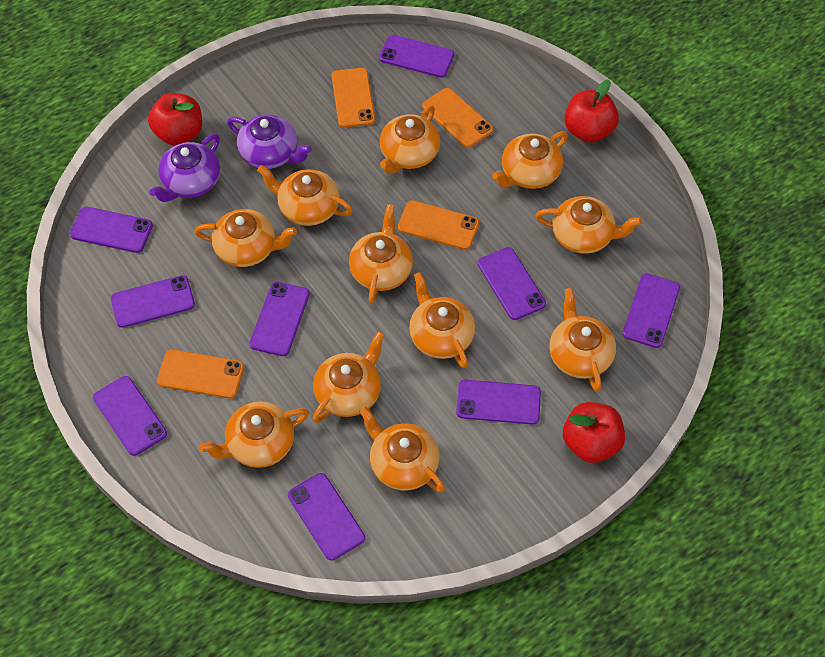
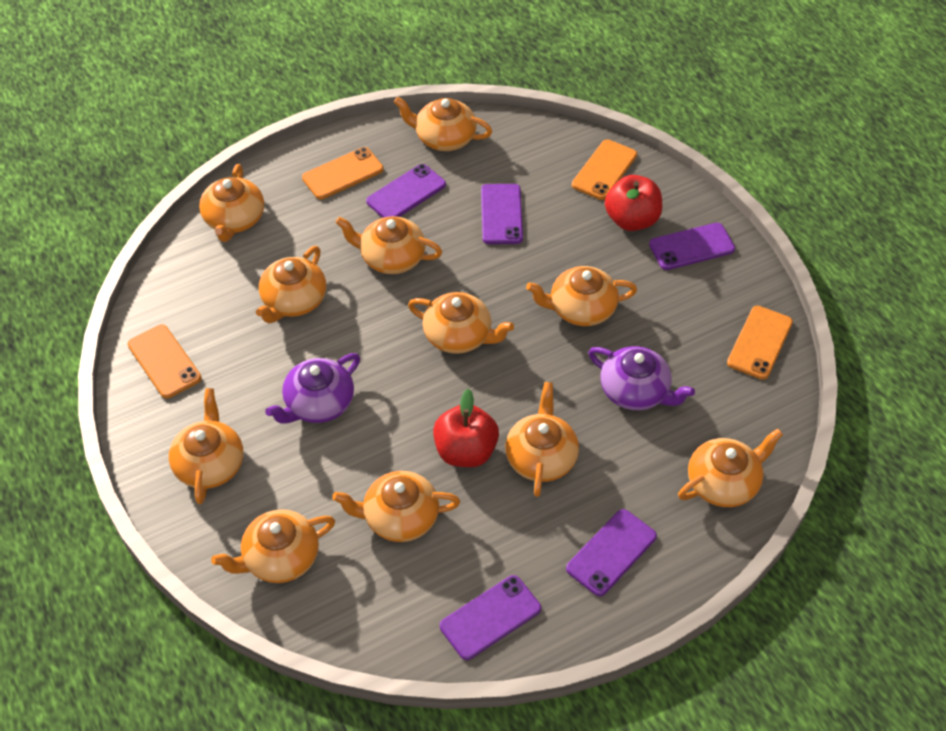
purple phone: 9 -> 5
red apple: 3 -> 2

